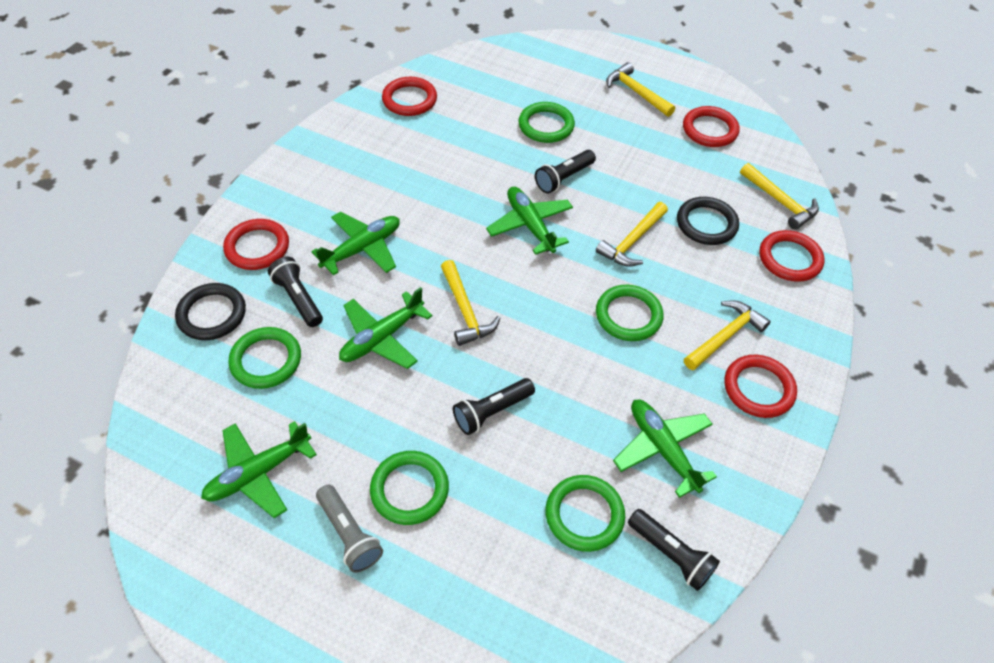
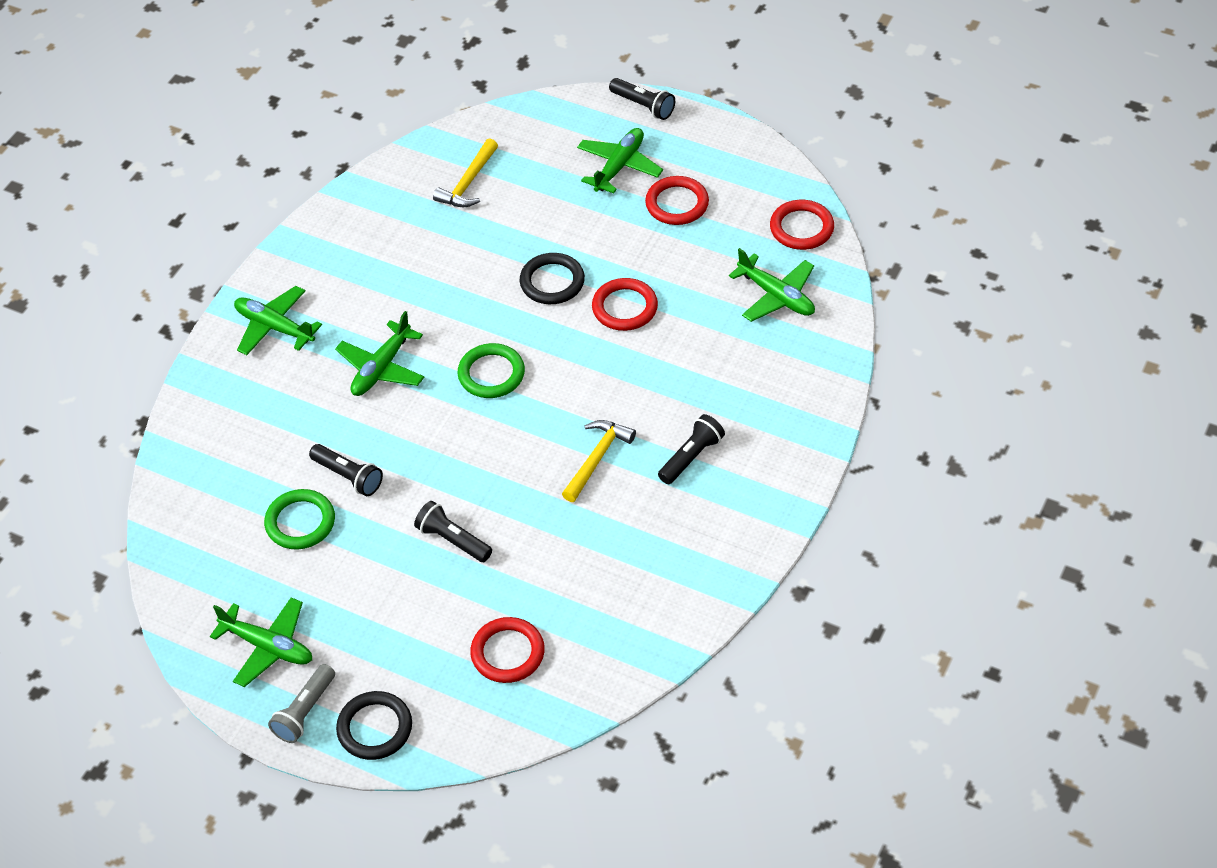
green ring: 5 -> 2
red ring: 5 -> 4
yellow hammer: 5 -> 2

